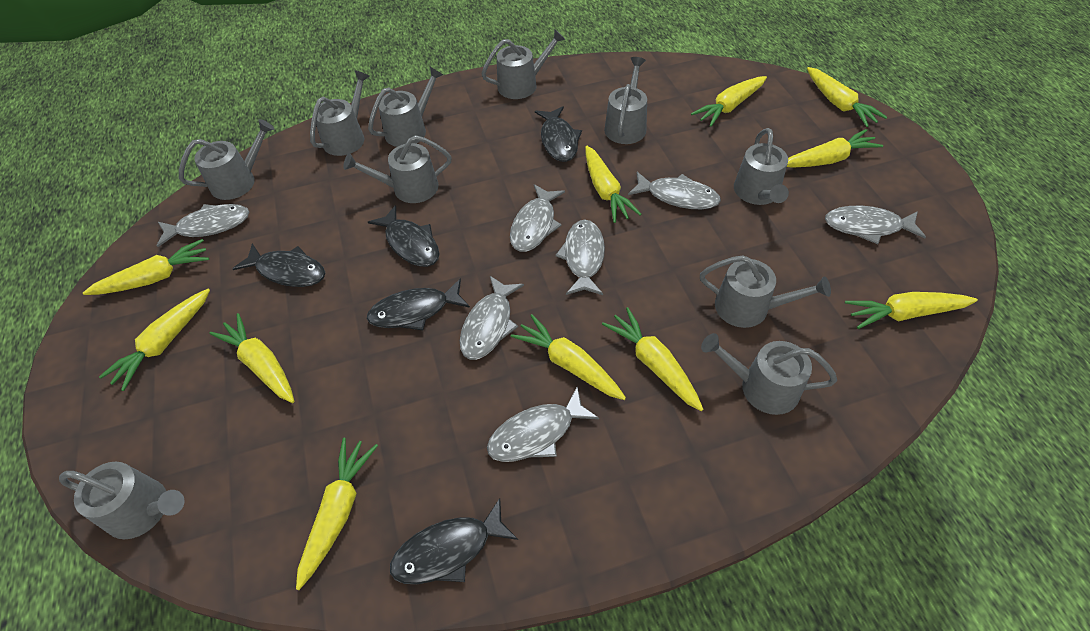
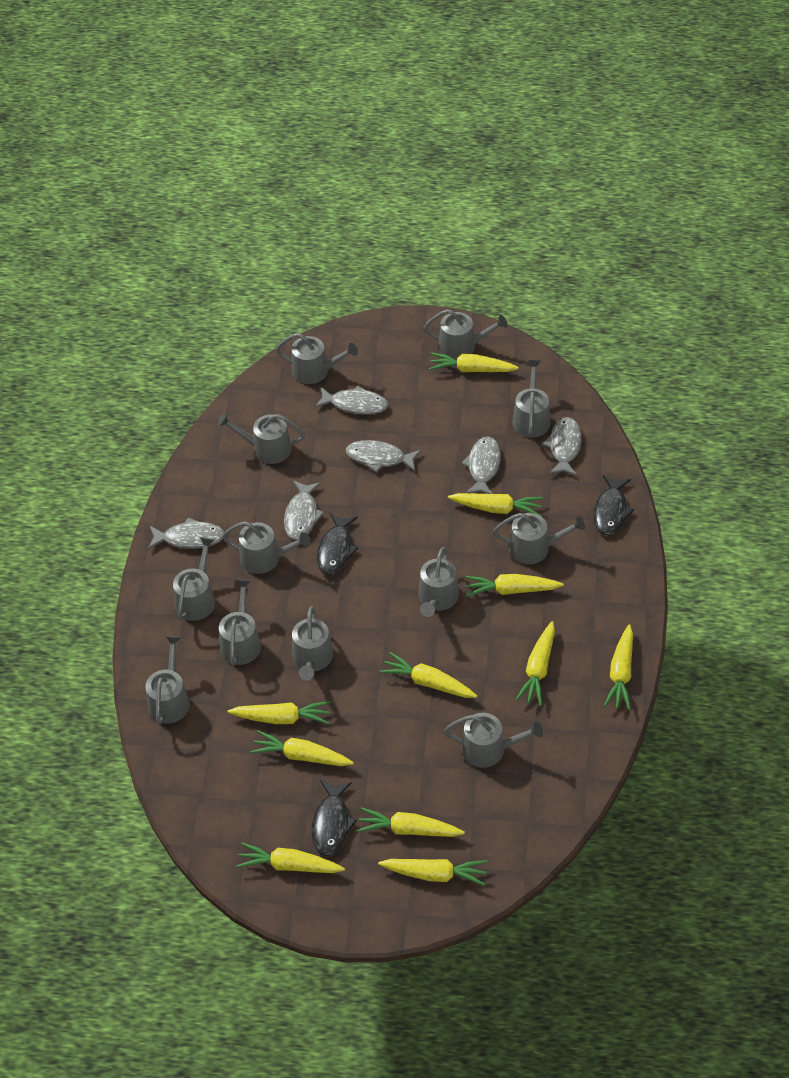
black fish: 5 -> 3
grey fish: 7 -> 6
grey watering can: 10 -> 12

